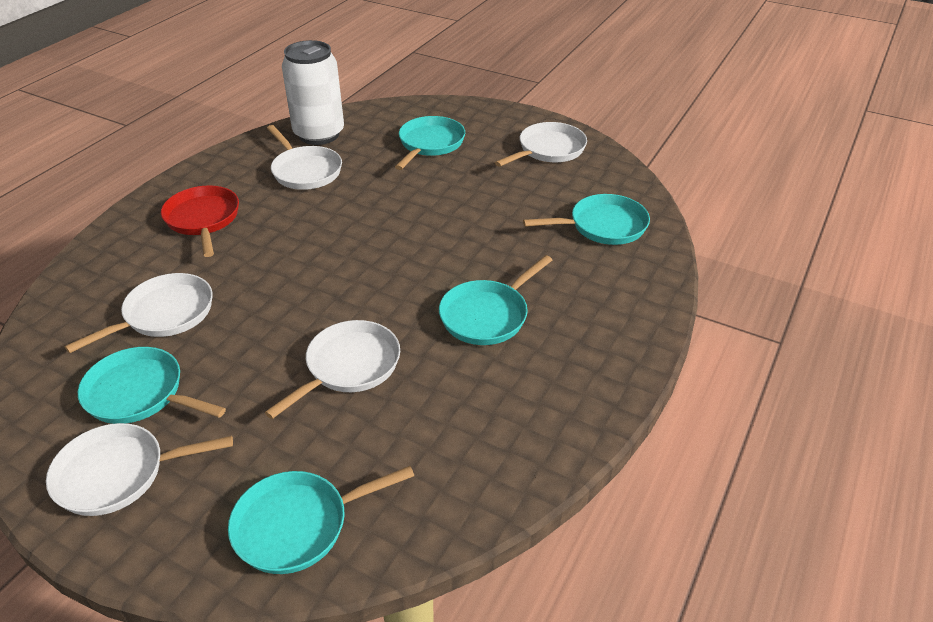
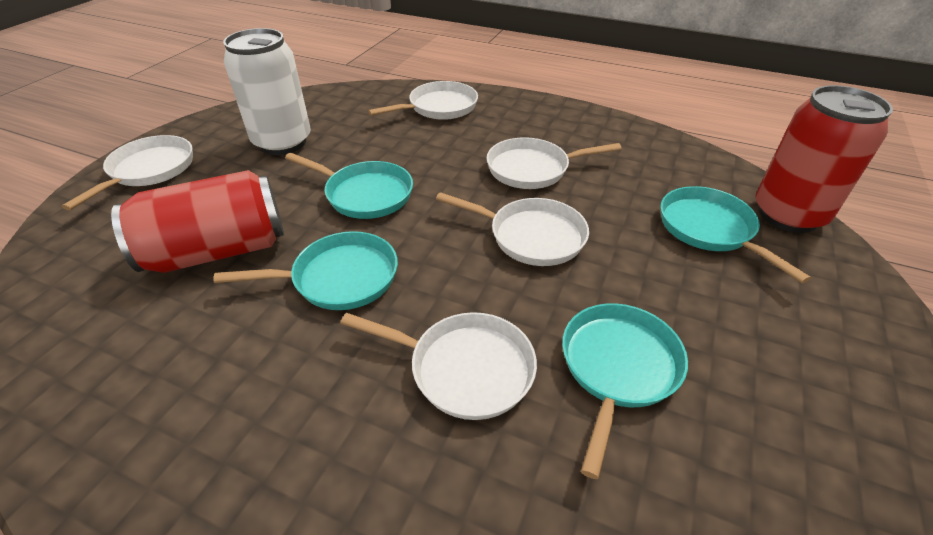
red can: 0 -> 2
red pan: 1 -> 0
turquoise pan: 5 -> 4

